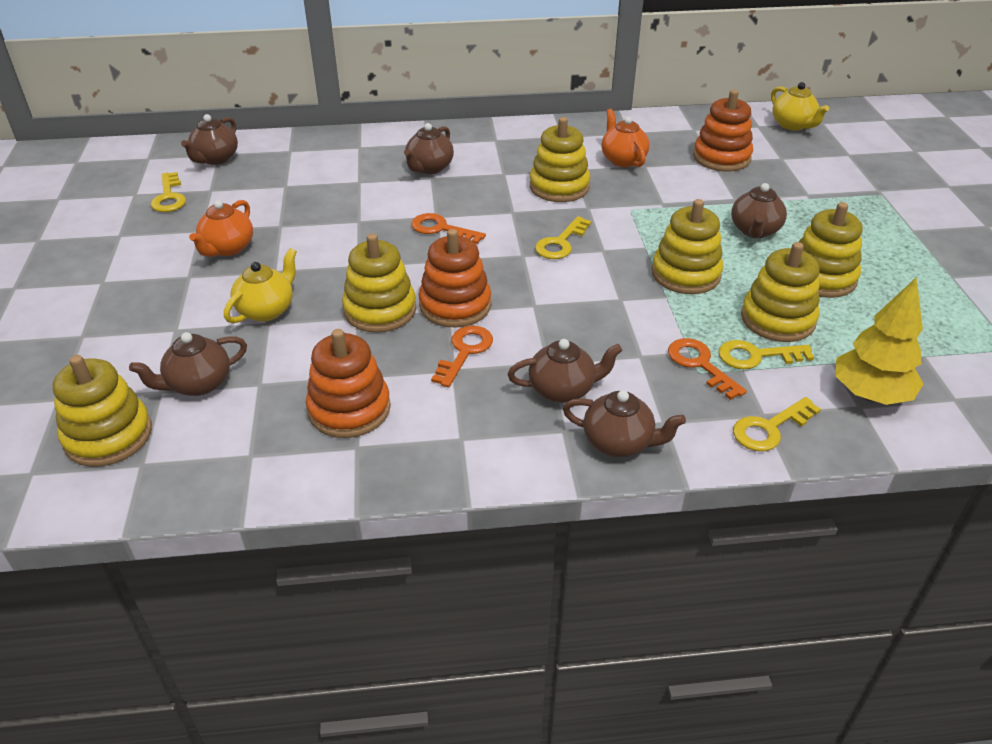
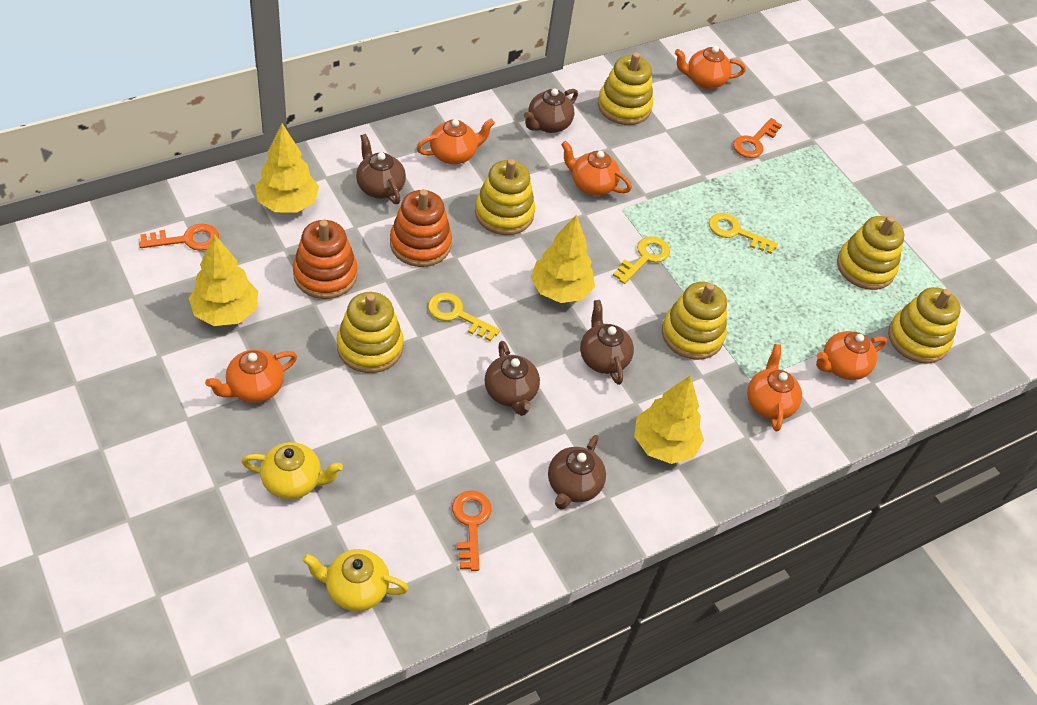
brown teapot: 6 -> 5
orange stacking toy: 3 -> 2
orange teapot: 2 -> 6
yellow key: 4 -> 3
yellow tree: 1 -> 4

